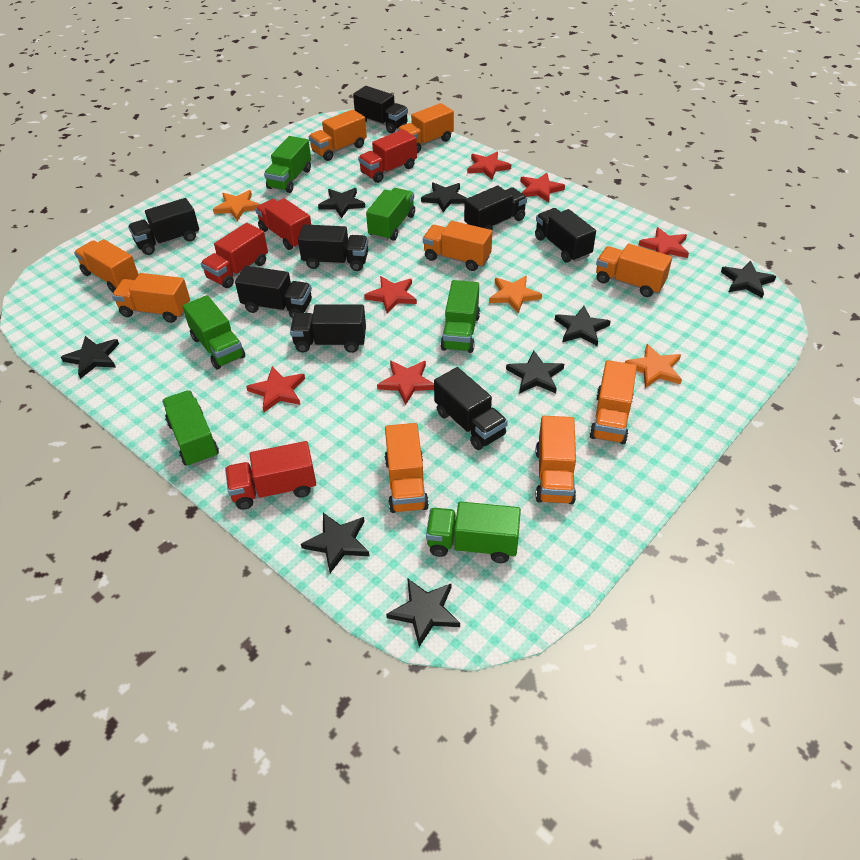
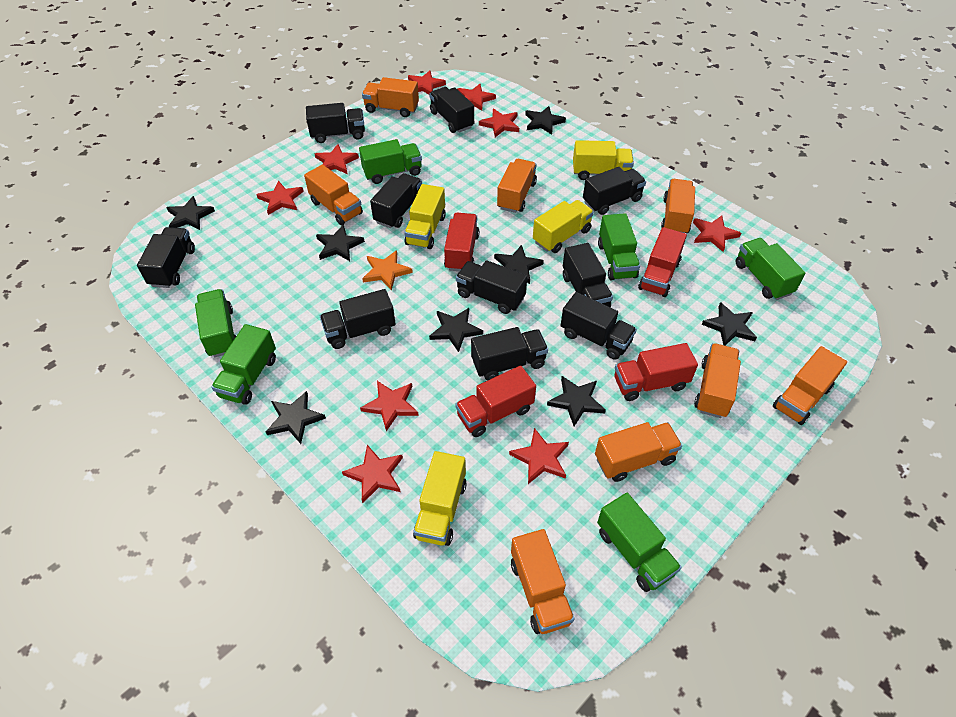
black truck: 8 -> 10
orange star: 3 -> 1
orange truck: 9 -> 8
red star: 6 -> 9
yellow truck: 0 -> 4

